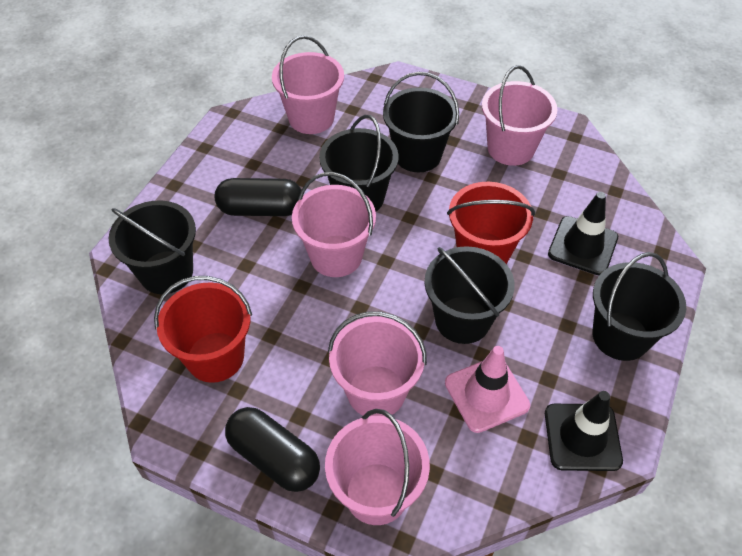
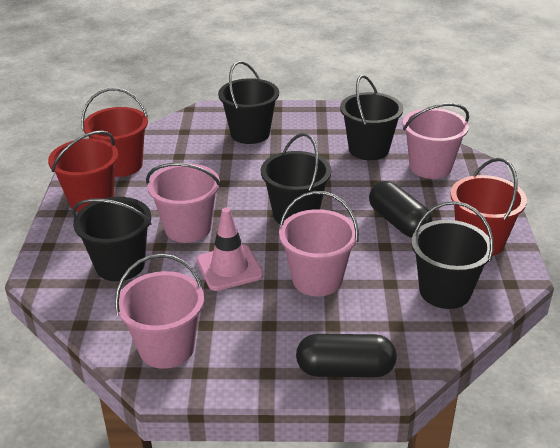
black traffic cone: 2 -> 0
pink bucket: 5 -> 4
red bucket: 2 -> 3

